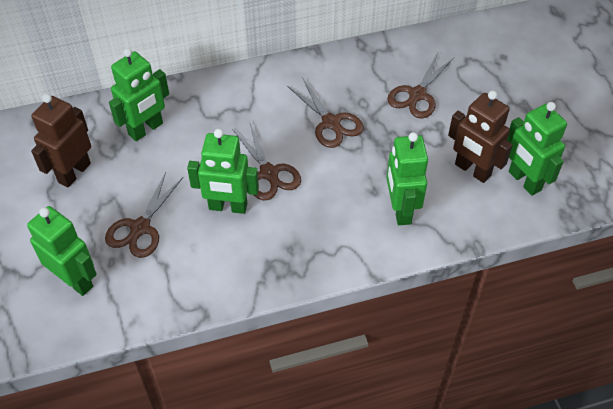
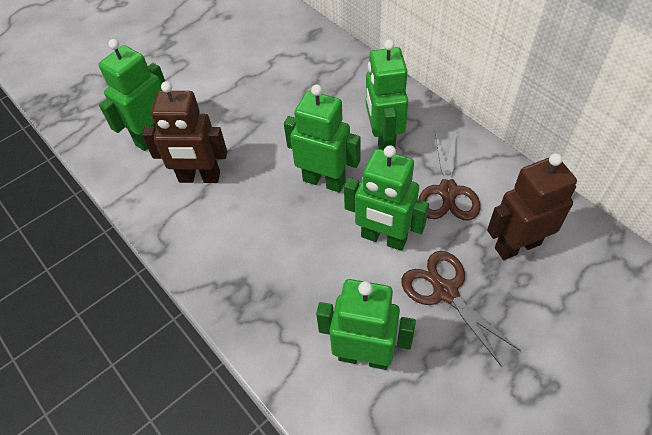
brown scissors: 4 -> 2

